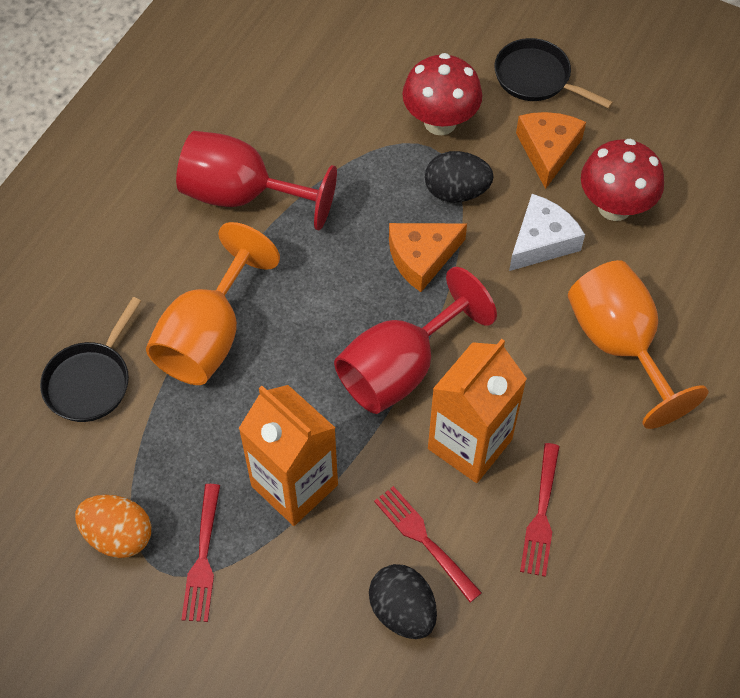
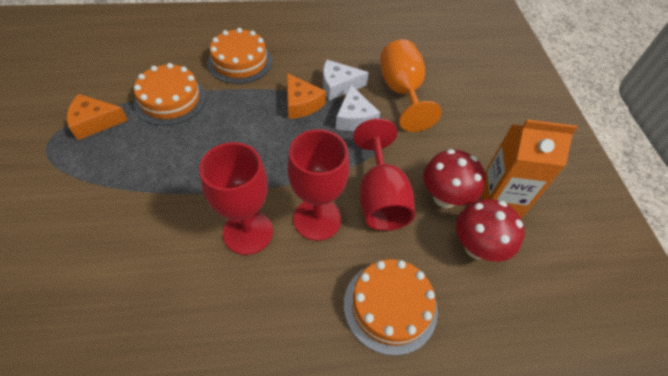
black egg: 2 -> 0
black pan: 2 -> 0
orange cake: 0 -> 3
orange carton: 2 -> 1
orange egg: 1 -> 0
orange goblet: 2 -> 1
red fork: 3 -> 0
red goblet: 2 -> 3
white cheese: 1 -> 2

